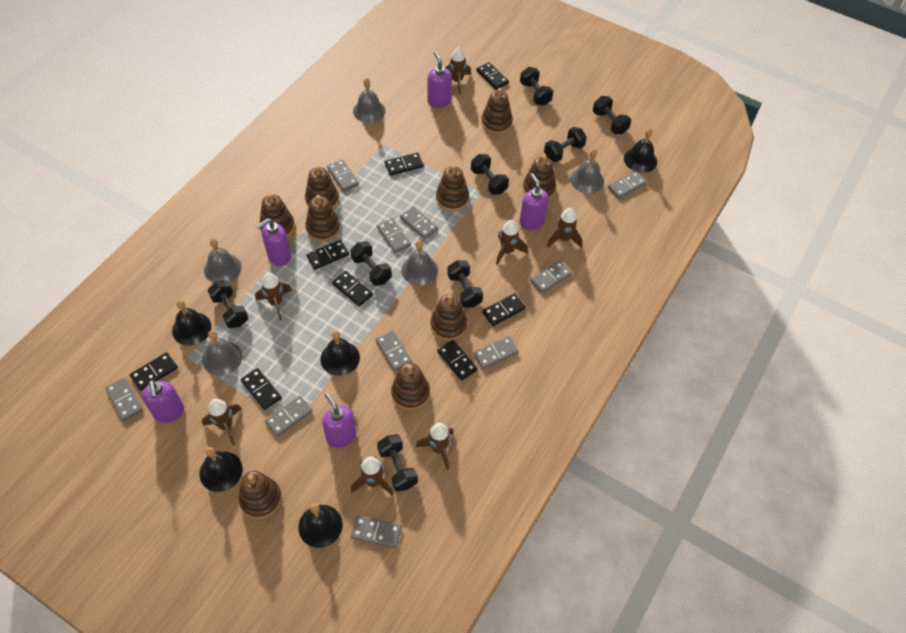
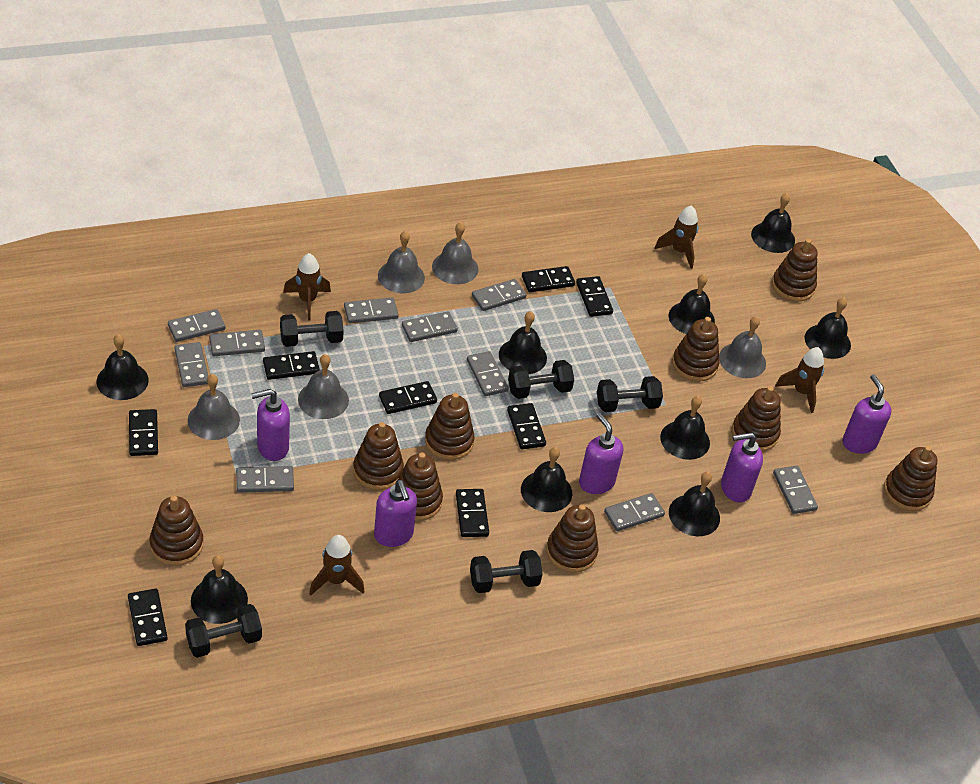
black bell: 5 -> 9
black dumbbell: 8 -> 5
brown rocket: 7 -> 4

